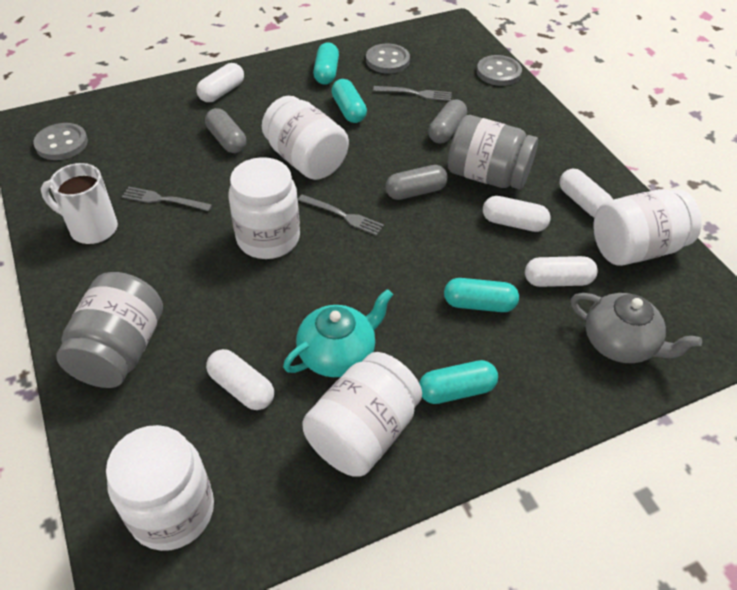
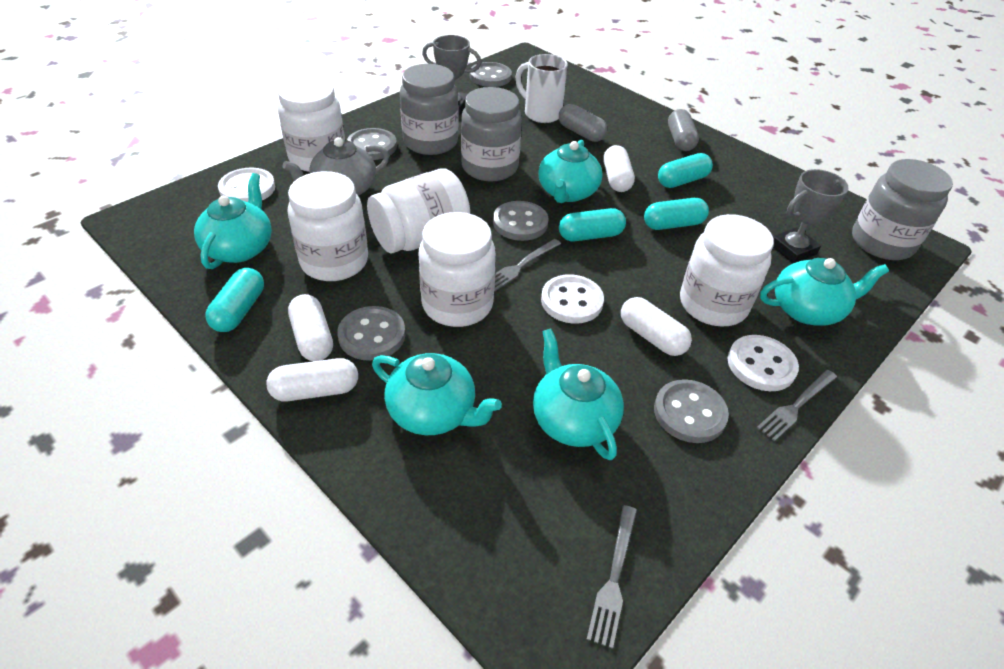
grey button: 3 -> 5
grey capsule: 3 -> 2
grey jar: 2 -> 3
grey trophy: 0 -> 2
turquoise teapot: 1 -> 5
white button: 0 -> 3
white capsule: 5 -> 4

